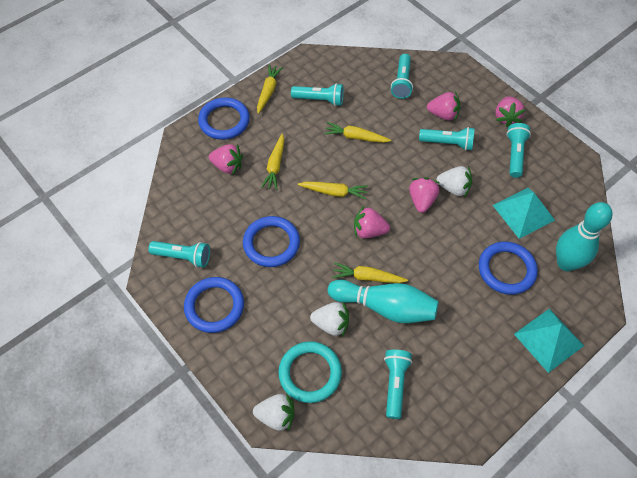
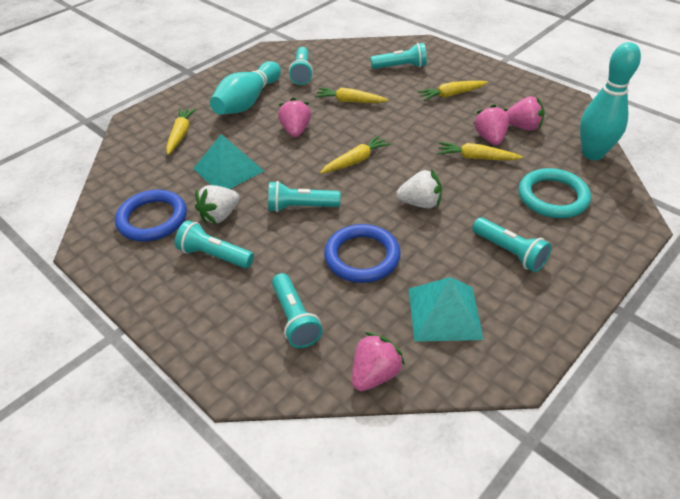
blue ring: 4 -> 2
pink strawberry: 5 -> 4
white strawberry: 3 -> 2

